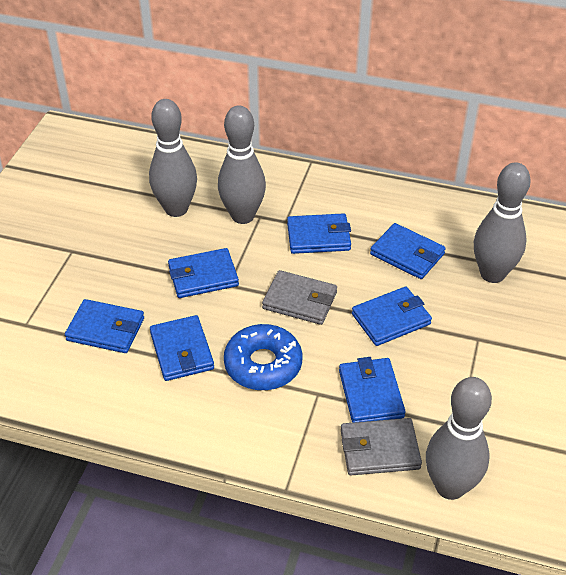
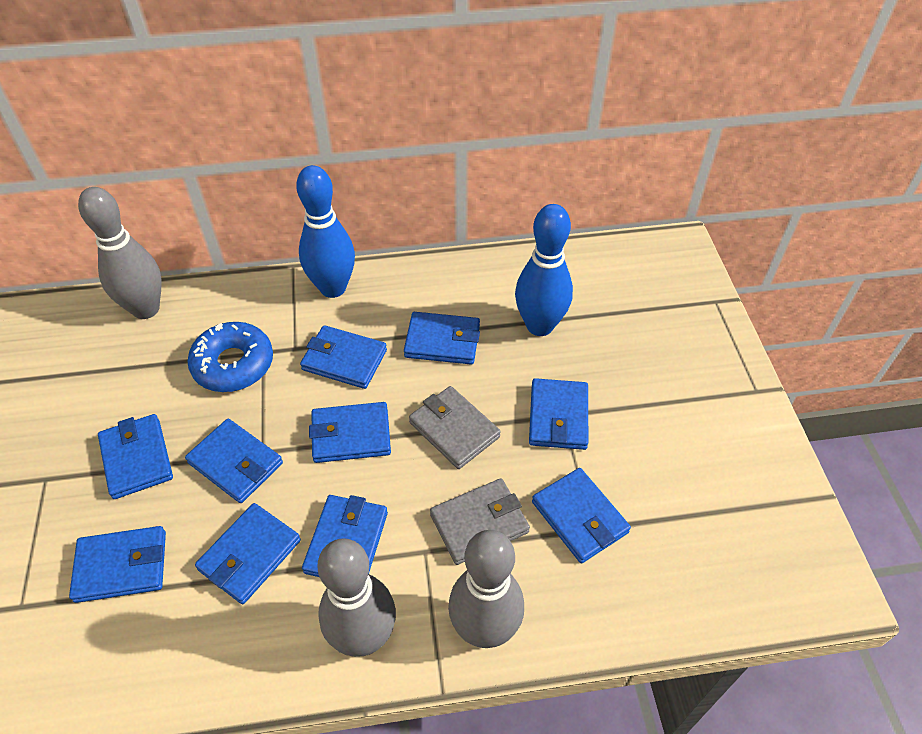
blue bowling pin: 0 -> 2
blue wallet: 7 -> 10
grey bowling pin: 4 -> 3

